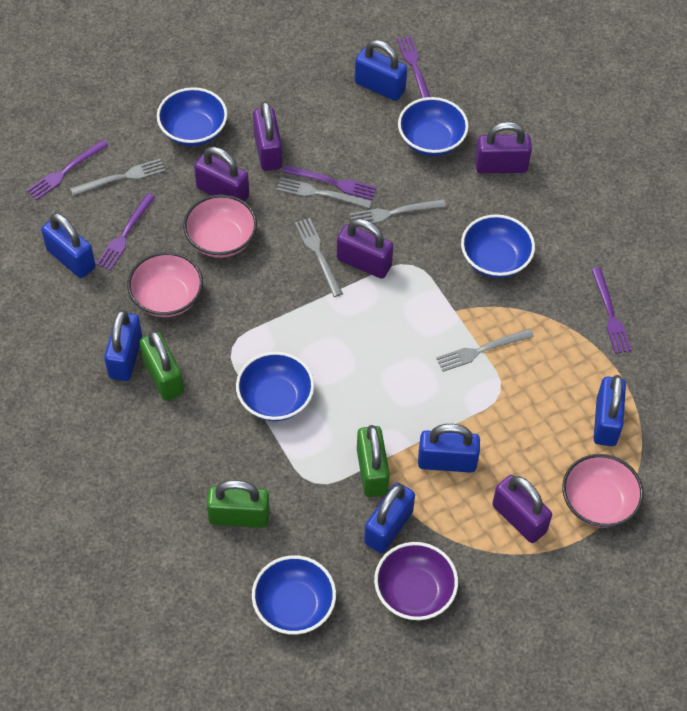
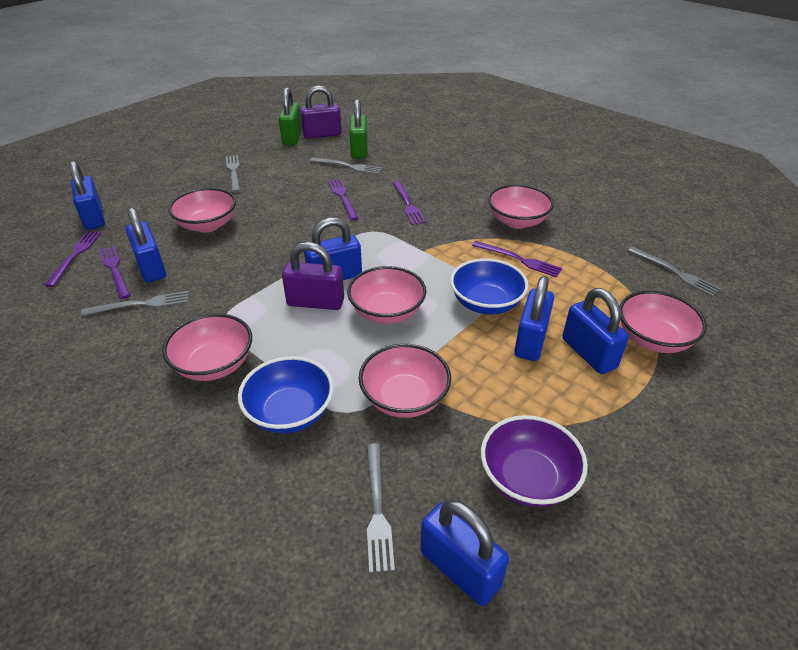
blue bowl: 5 -> 2
green padlock: 3 -> 2
pink bowl: 3 -> 6
purple padlock: 5 -> 2

